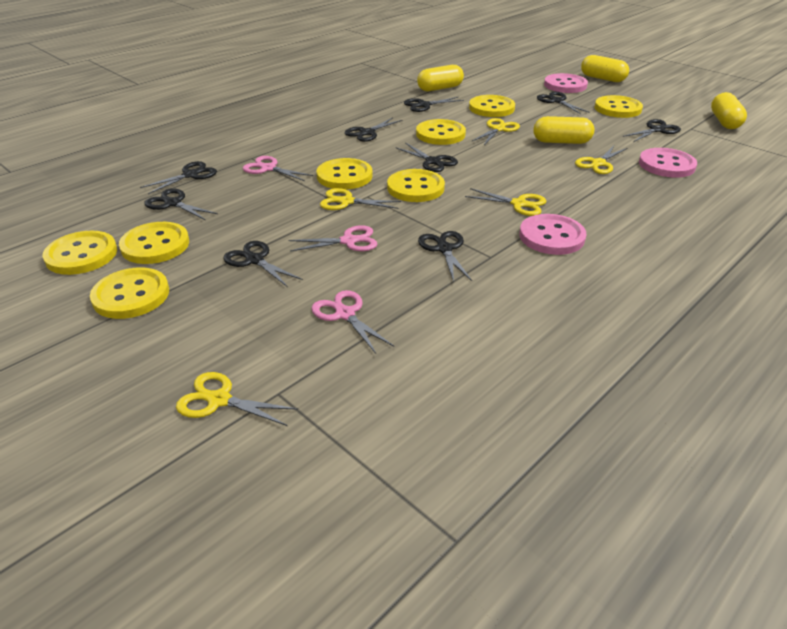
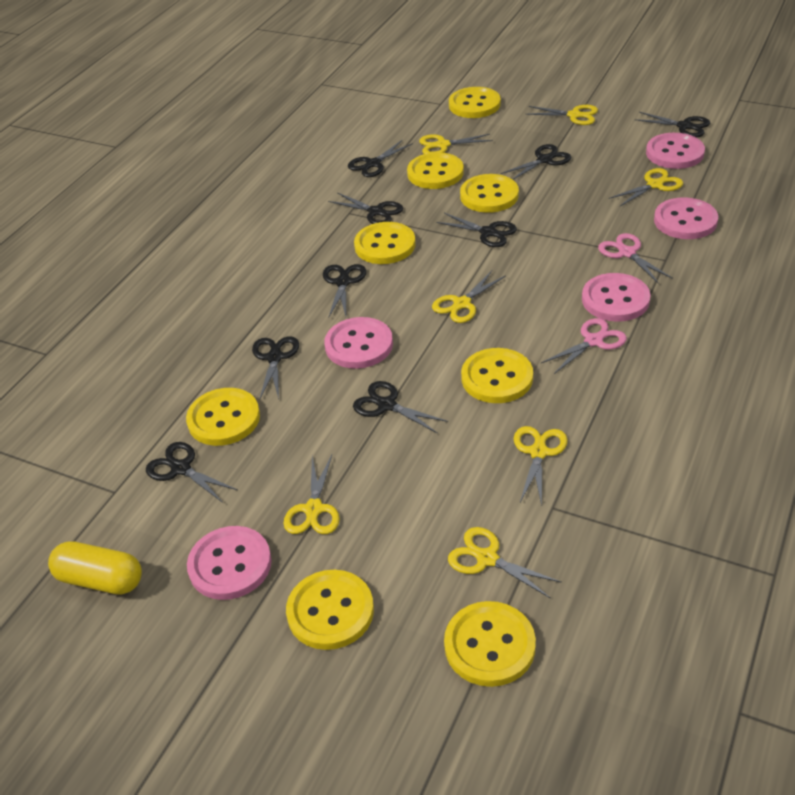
pink button: 3 -> 5
pink scissors: 3 -> 2
yellow capsule: 4 -> 1
yellow scissors: 5 -> 7

